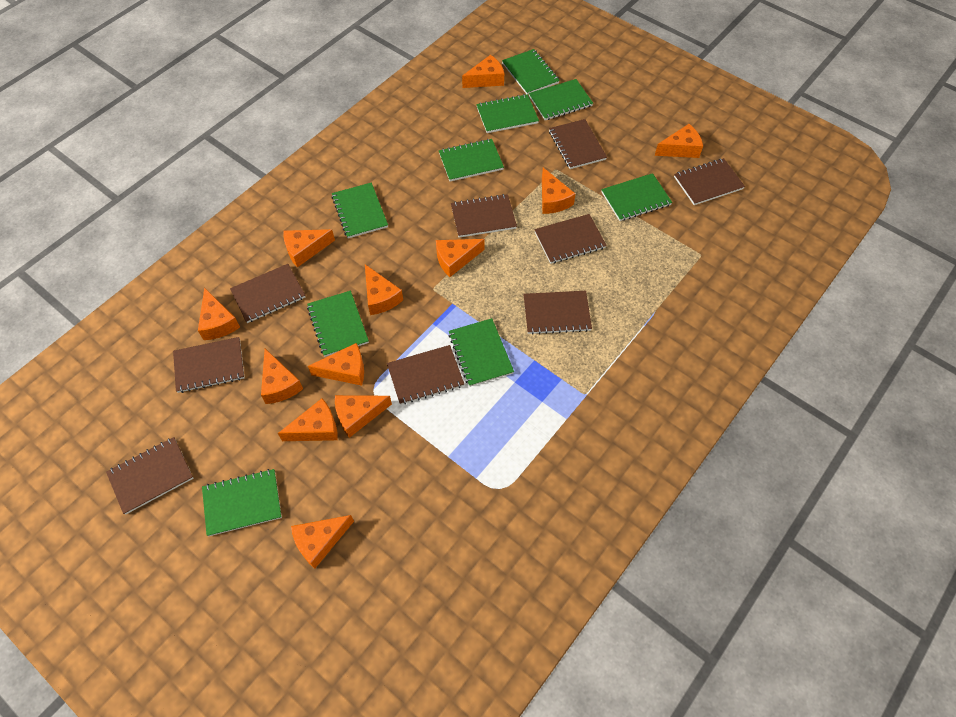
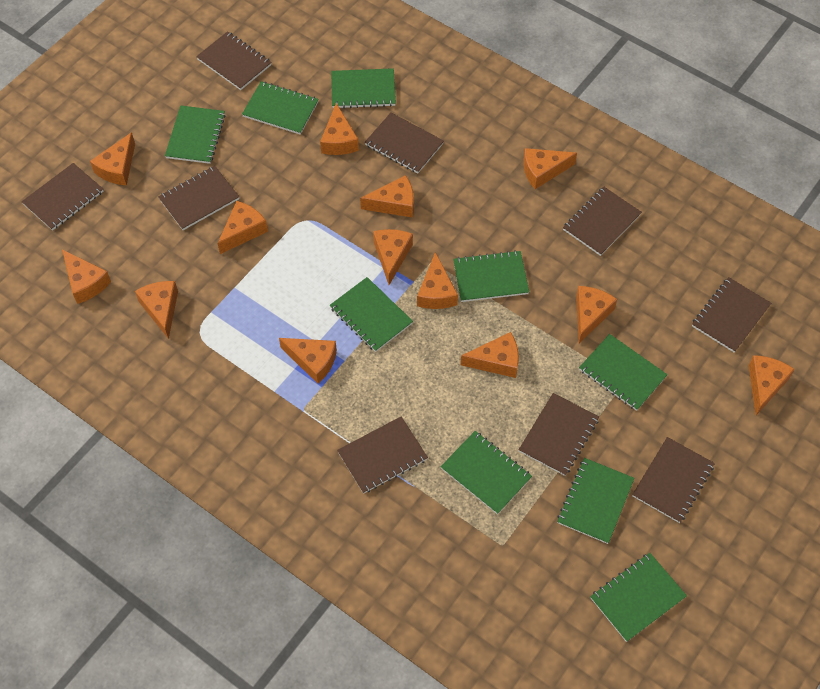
orange cheese: 12 -> 13

